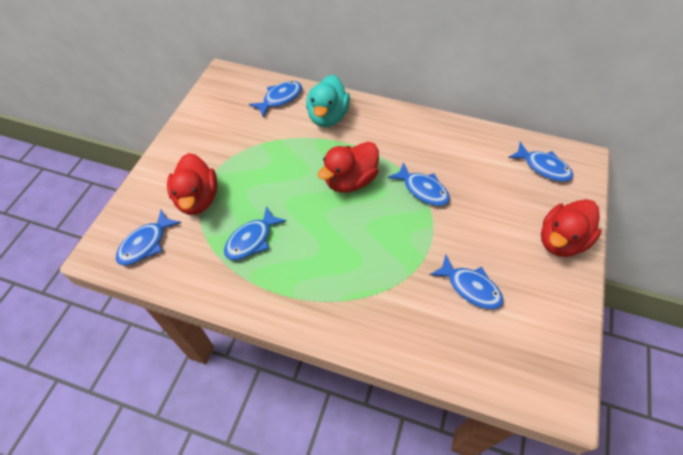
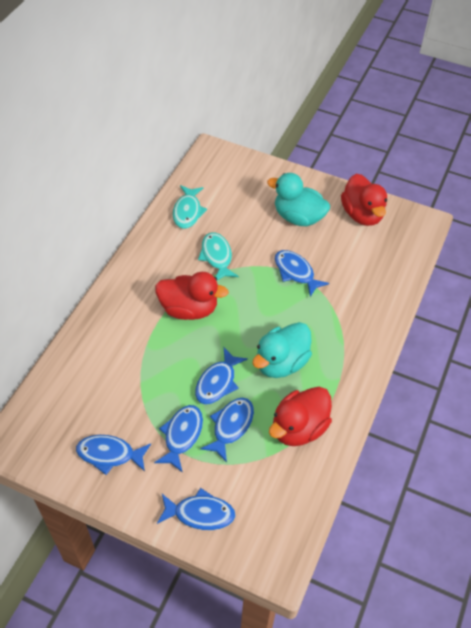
turquoise duck: 1 -> 2
turquoise fish: 0 -> 2

